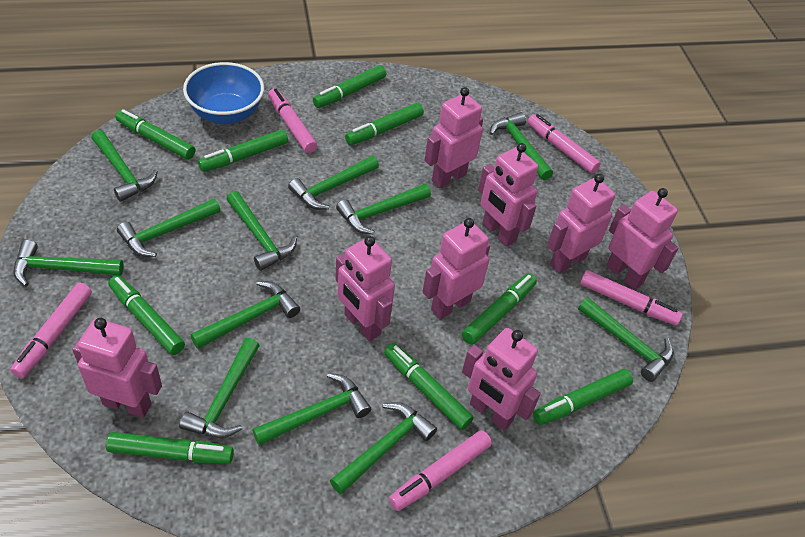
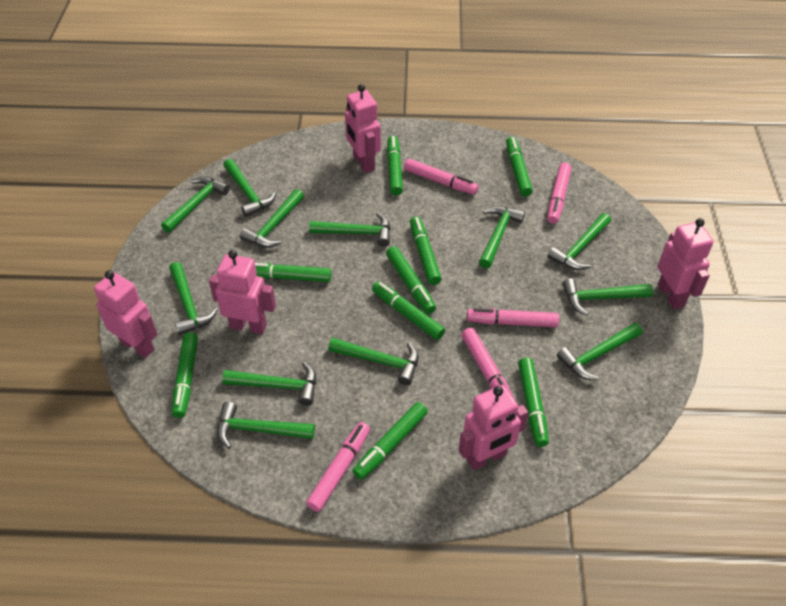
blue bowl: 1 -> 0
pink robot: 8 -> 5

